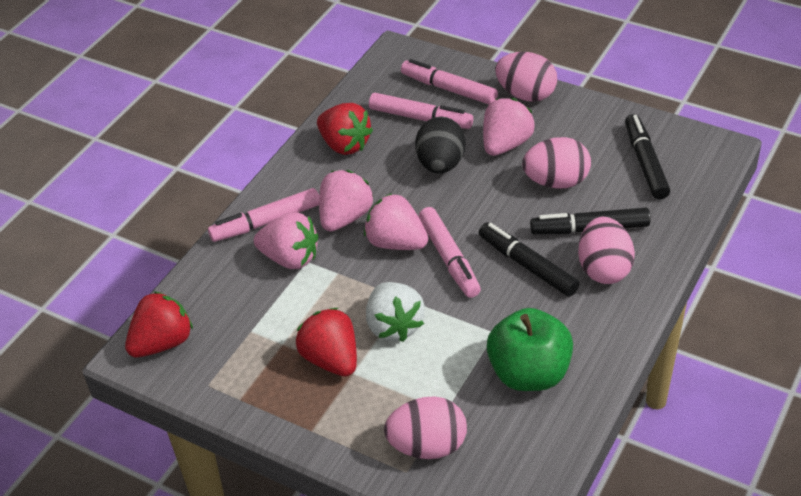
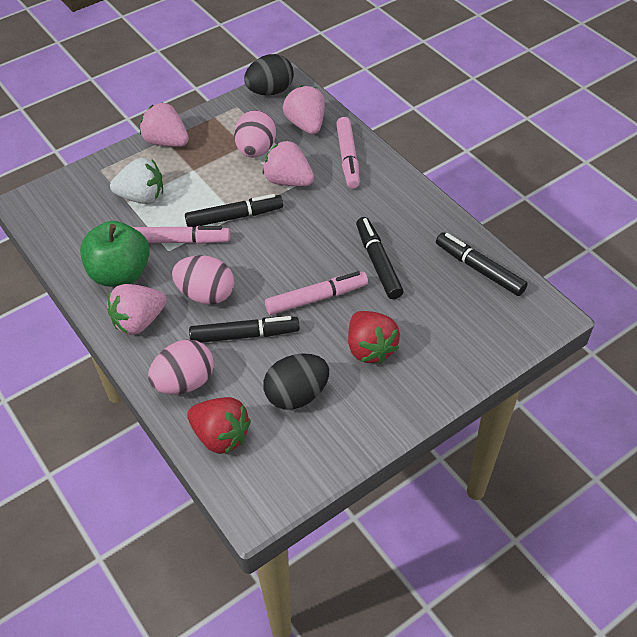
black egg: 1 -> 2
black marker: 3 -> 4
pink egg: 4 -> 3
pink marker: 4 -> 3
red strawberry: 3 -> 2

